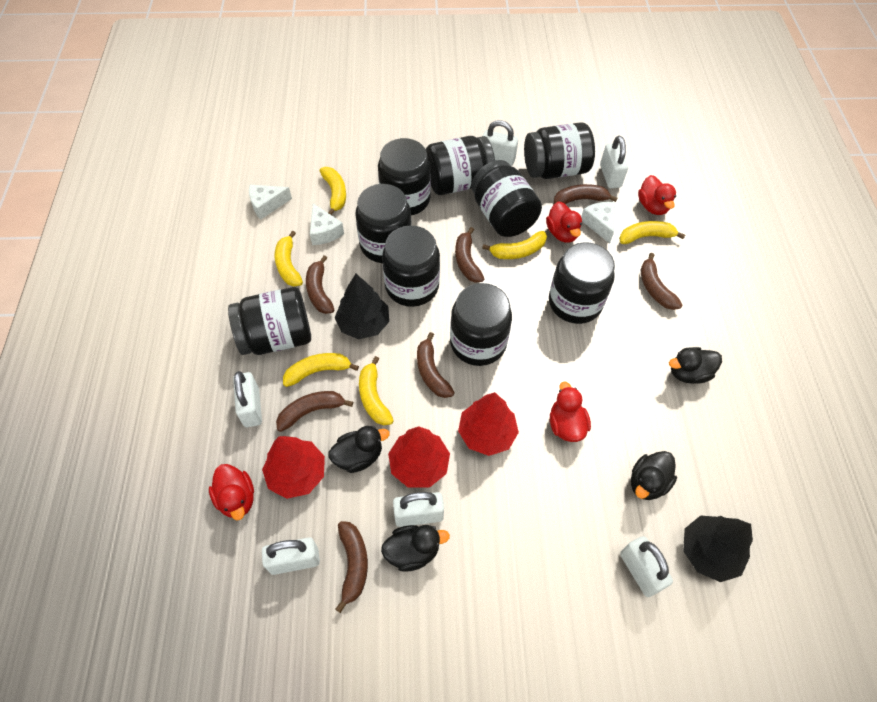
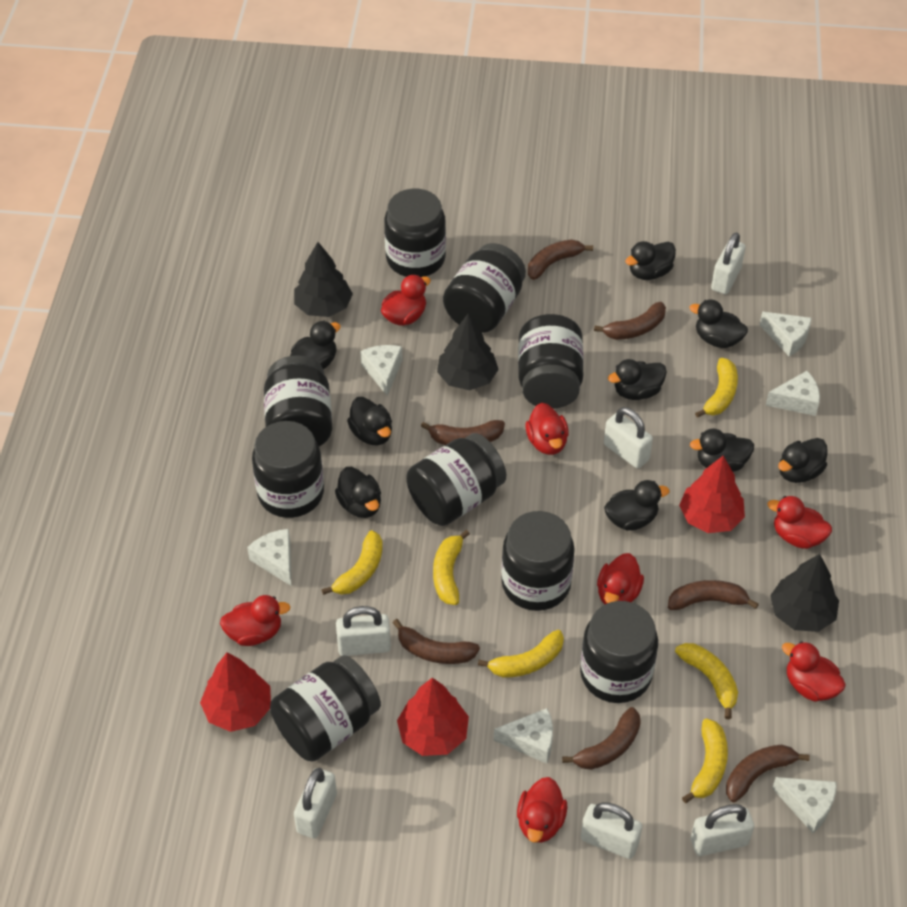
black duck: 4 -> 9
black tree: 2 -> 3
red duck: 4 -> 7
white cheese: 3 -> 6

